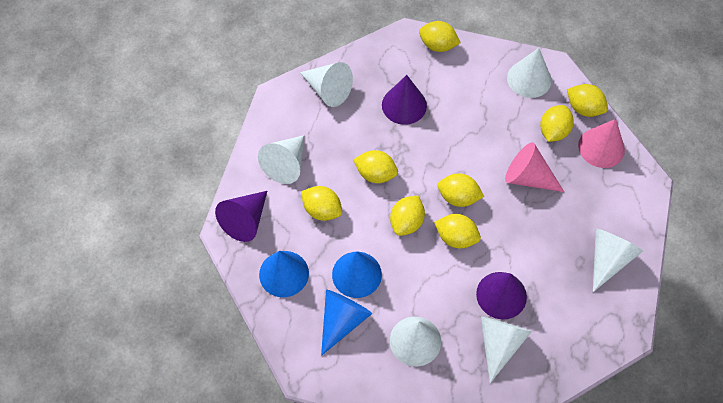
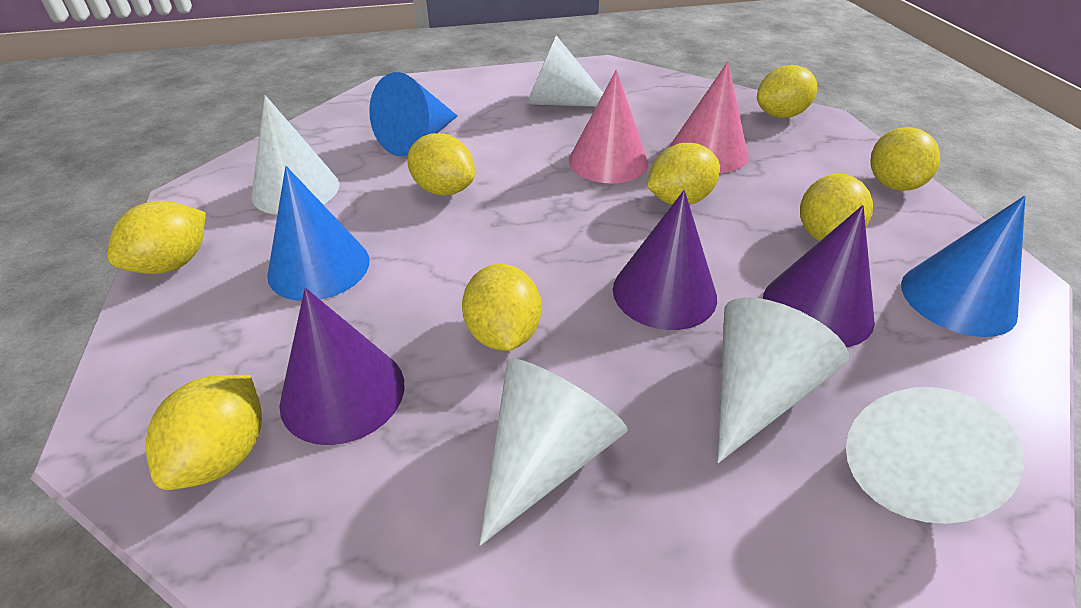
white cone: 6 -> 5

